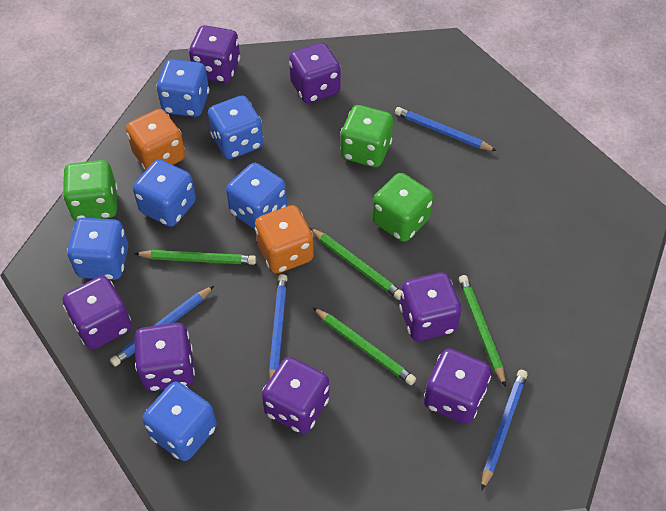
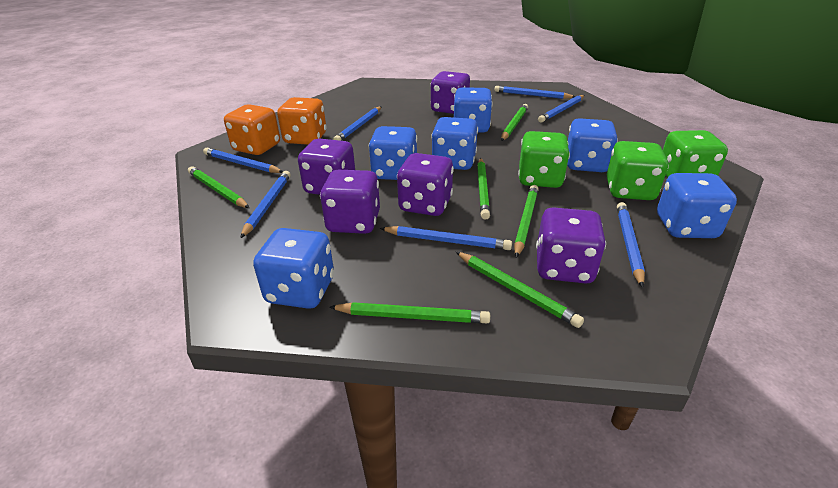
blue pencil: 4 -> 7
green pencil: 4 -> 6
purple dice: 7 -> 5

